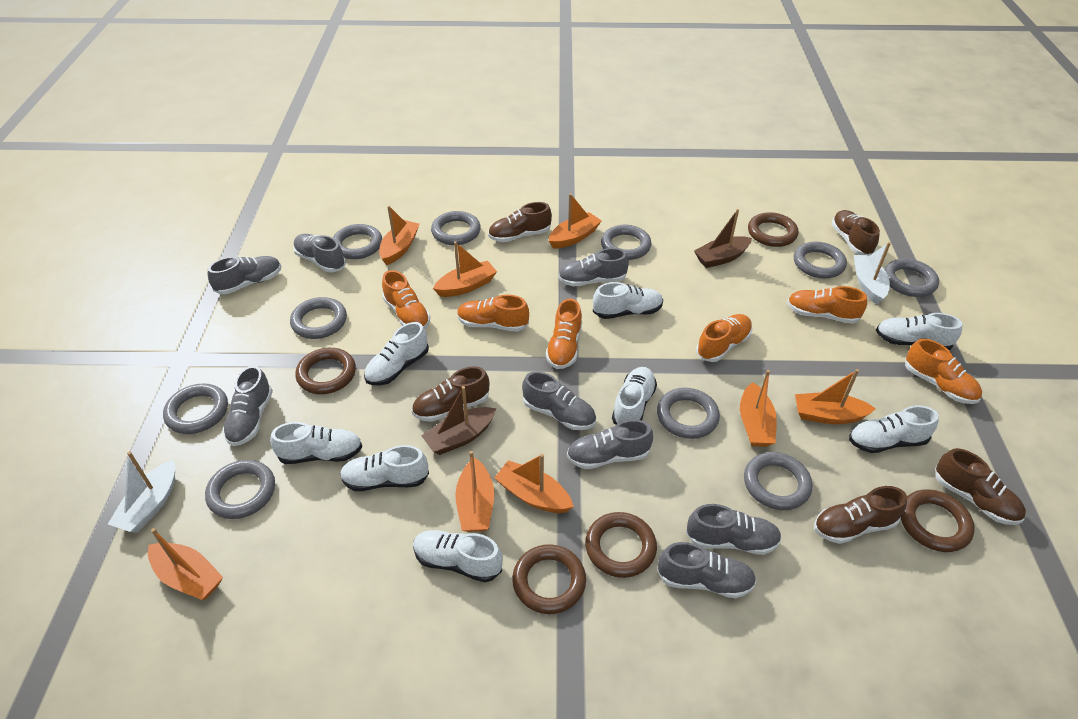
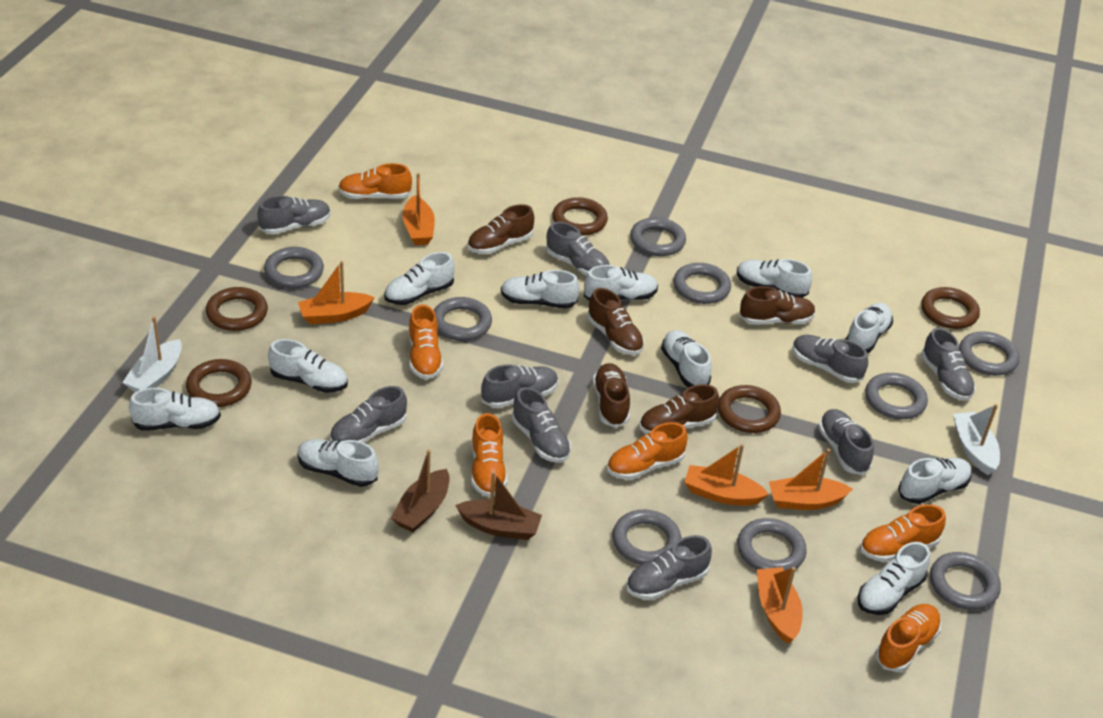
grey ring: 10 -> 9
grey shoe: 8 -> 9
orange boat: 8 -> 5
white shoe: 8 -> 11

